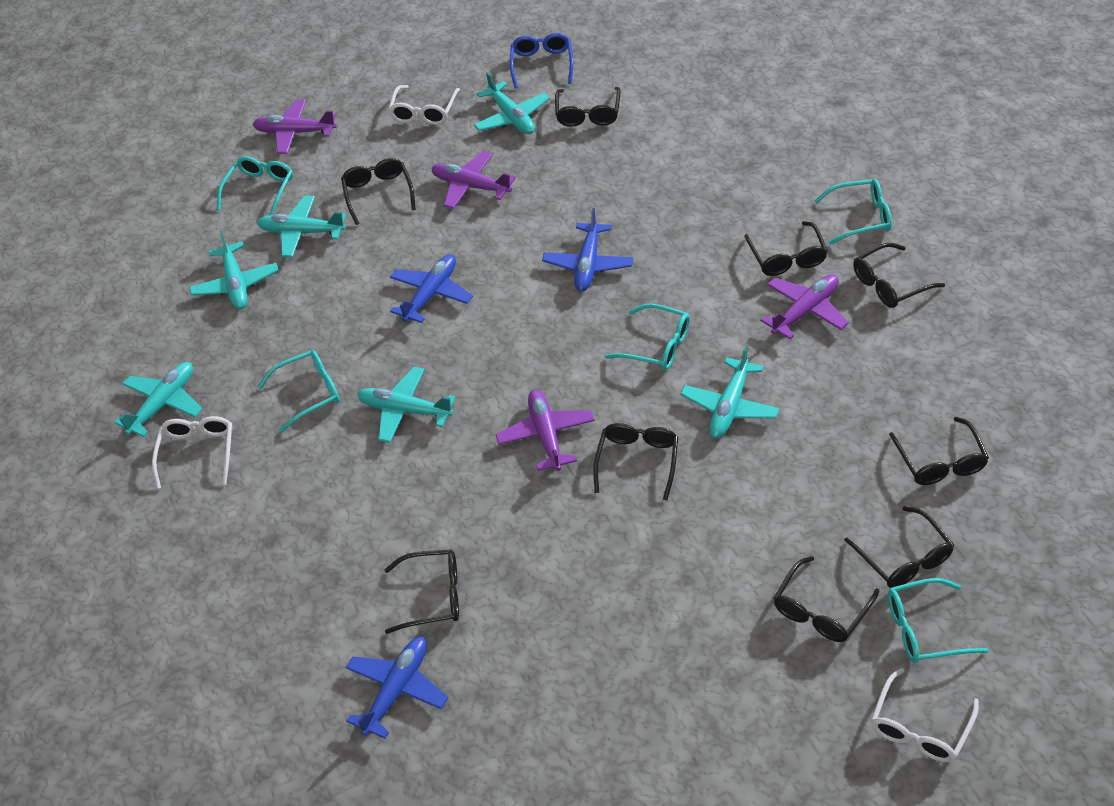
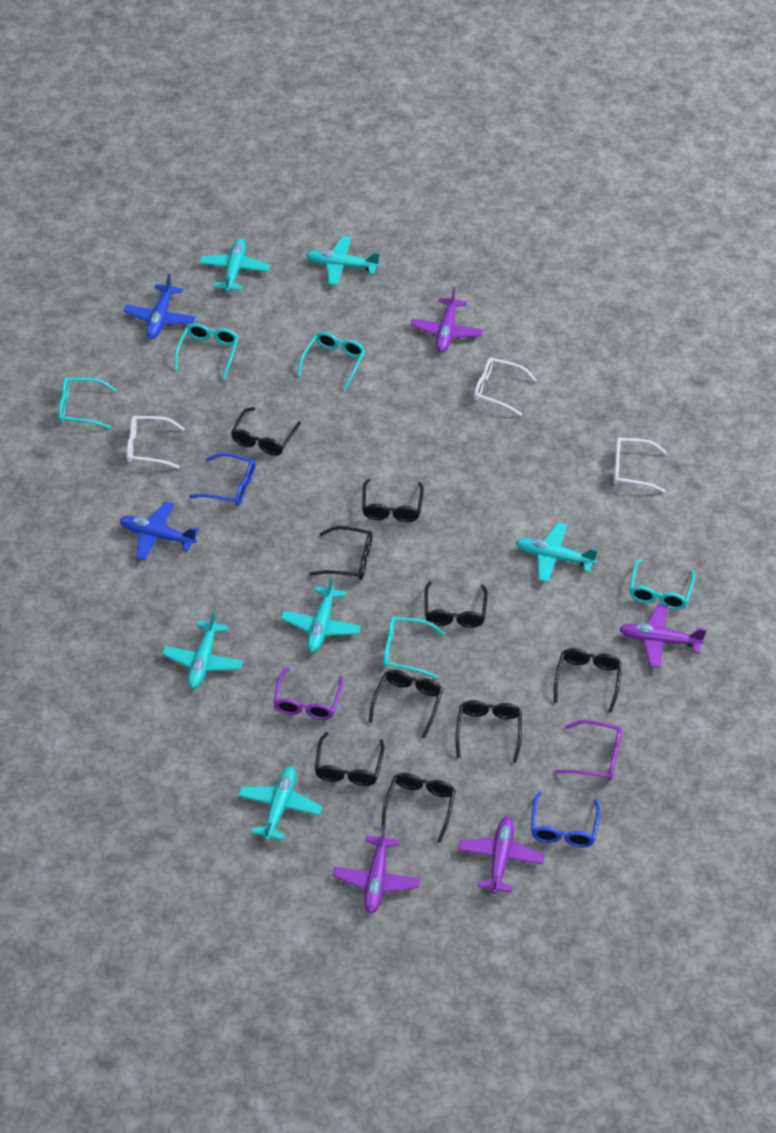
blue glasses: 1 -> 2
blue plane: 3 -> 2
purple glasses: 0 -> 2

